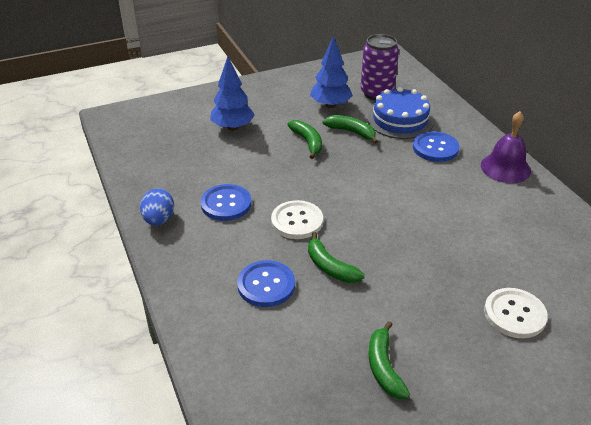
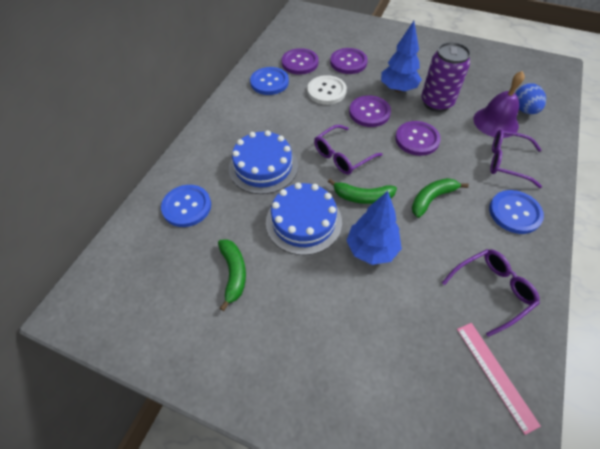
blue cake: 1 -> 2
green banana: 4 -> 3
pink ruler: 0 -> 1
purple button: 0 -> 4
purple glasses: 0 -> 3
white button: 2 -> 1

